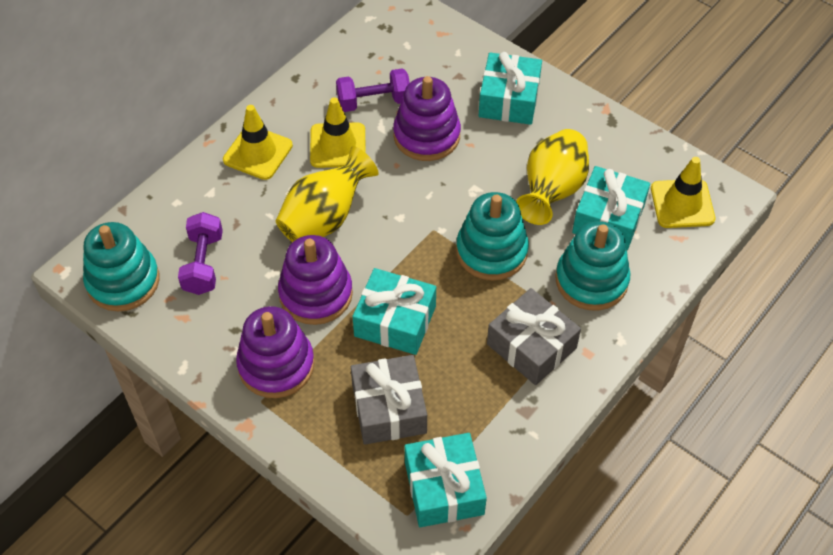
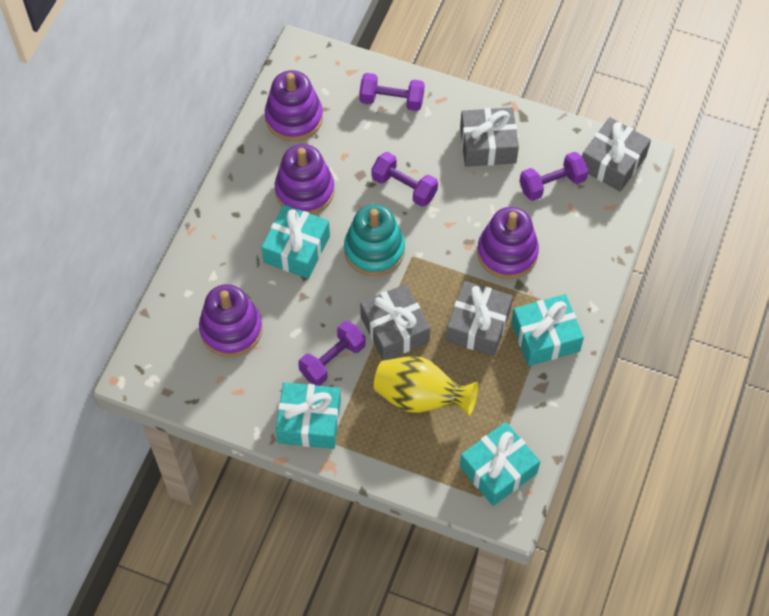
grey gift: 2 -> 4
purple dumbbell: 2 -> 4
purple stacking toy: 3 -> 4
turquoise stacking toy: 3 -> 1
yellow traffic cone: 3 -> 0
yellow vase: 2 -> 1

